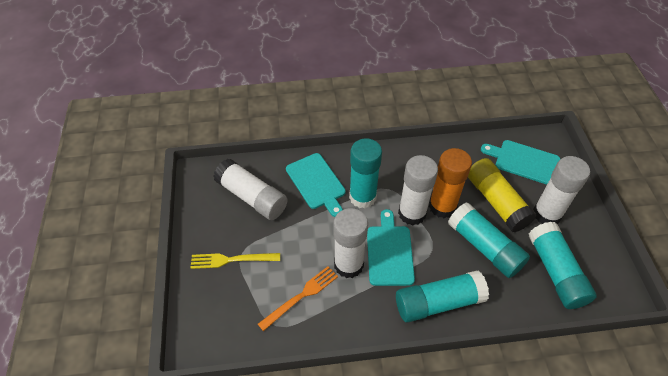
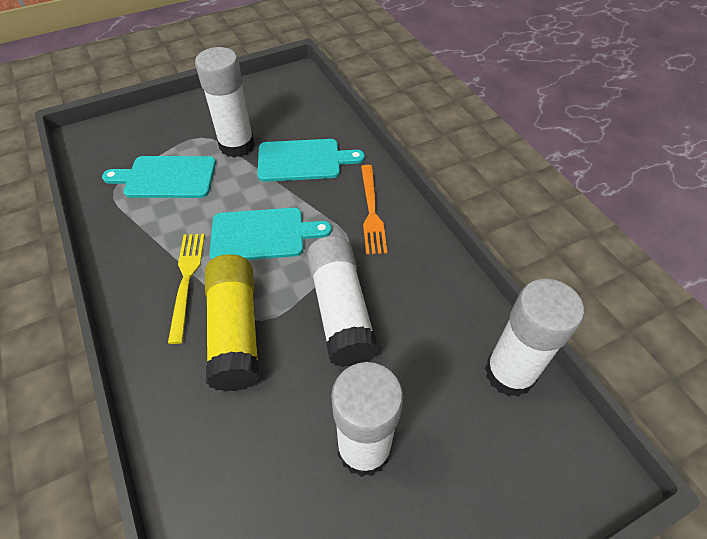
orange glue stick: 1 -> 0
turquoise glue stick: 4 -> 0

